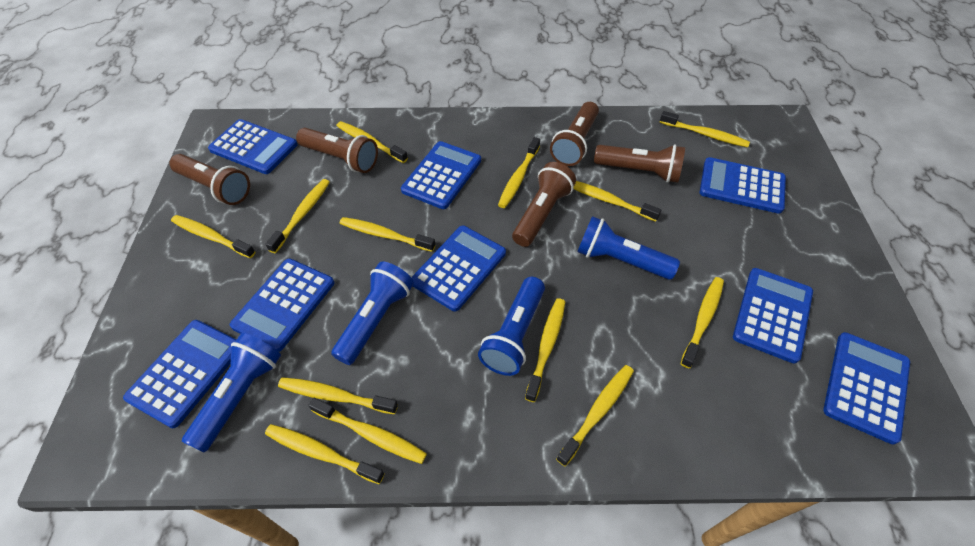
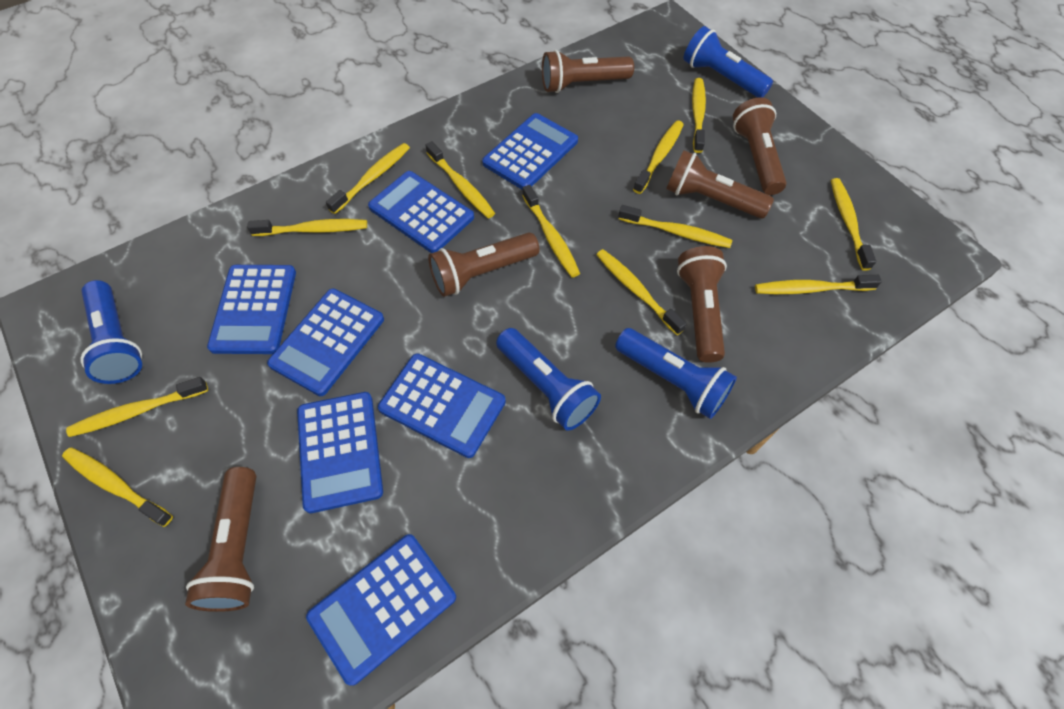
blue calculator: 8 -> 7
brown flashlight: 5 -> 6
yellow toothbrush: 13 -> 12

